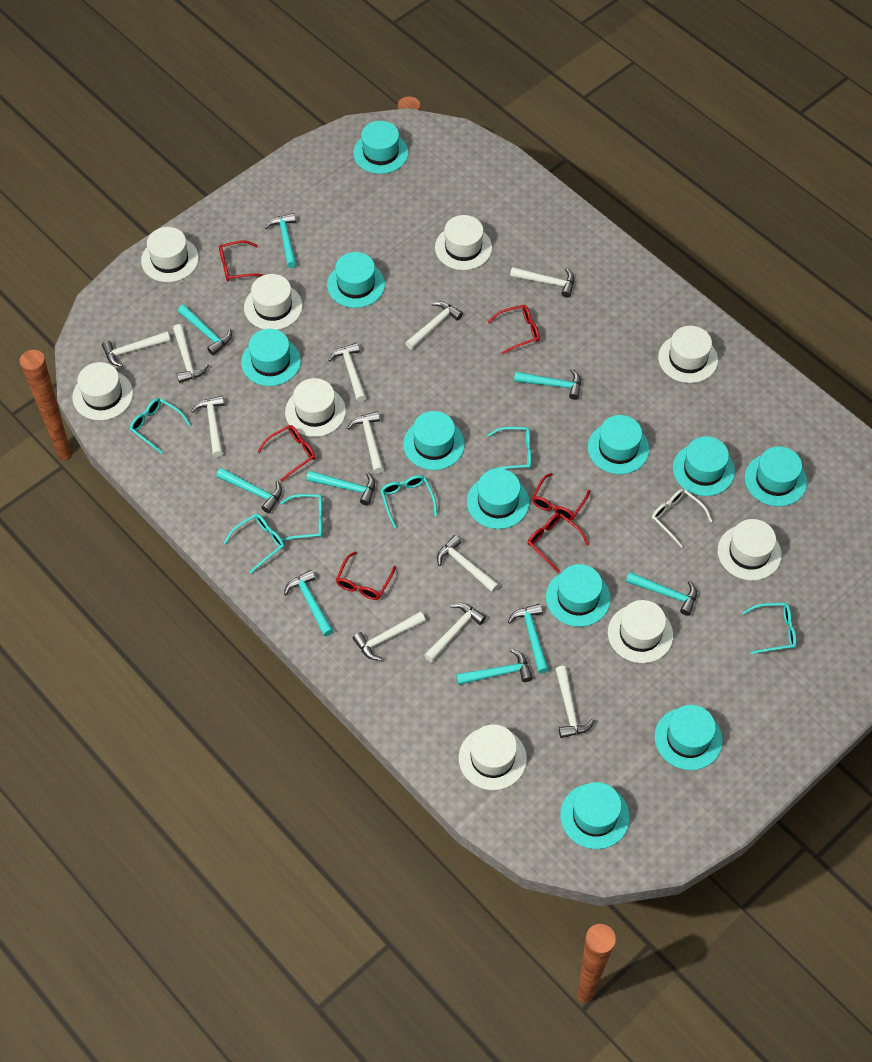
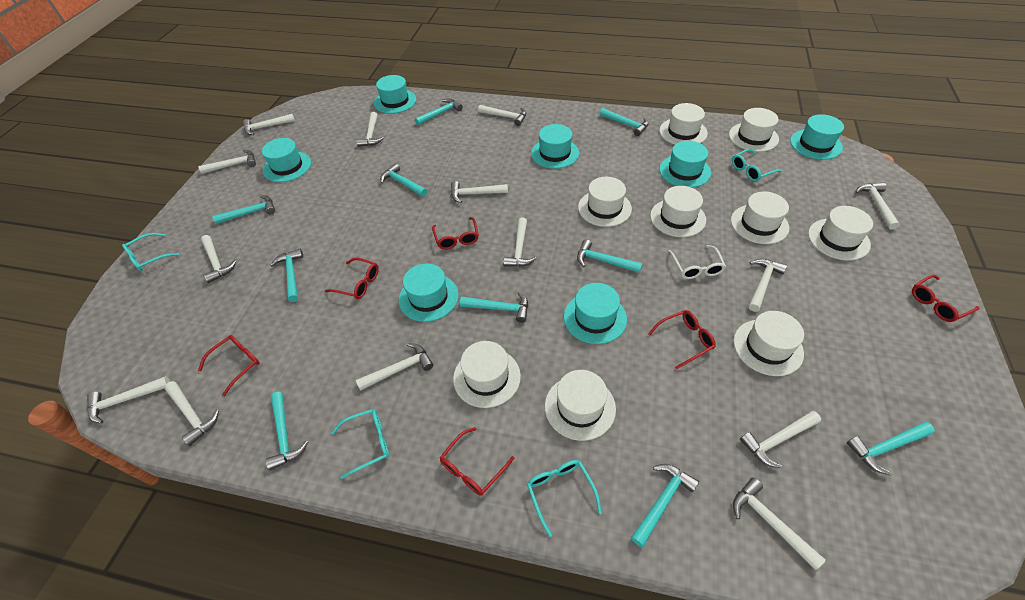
turquoise glasses: 6 -> 4
turquoise hammer: 9 -> 10
turquoise hat: 11 -> 7
white hammer: 11 -> 14

